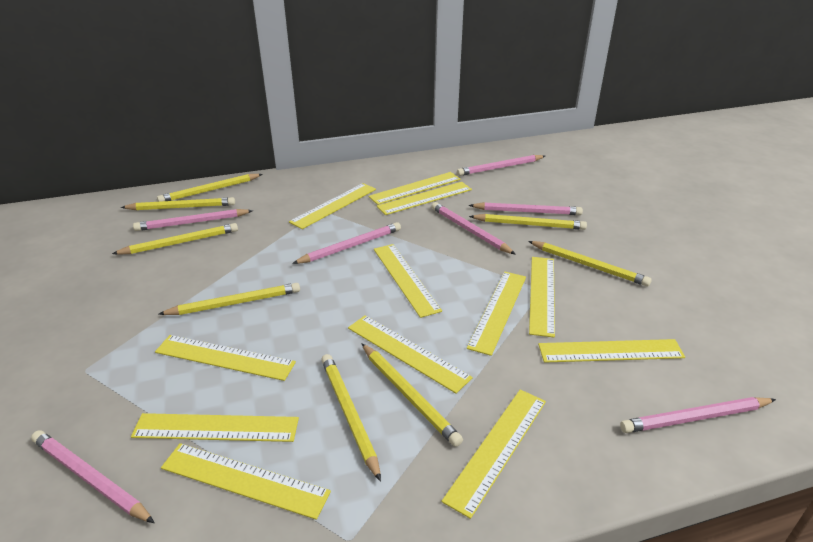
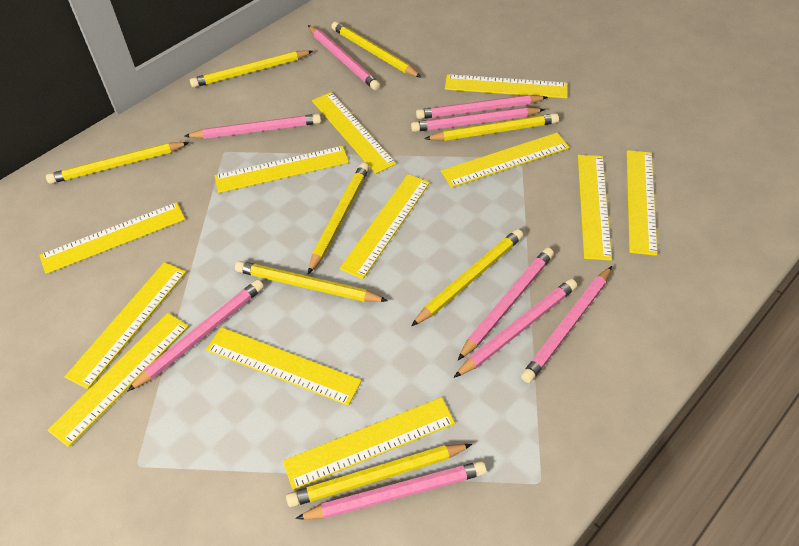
pink pencil: 7 -> 9

